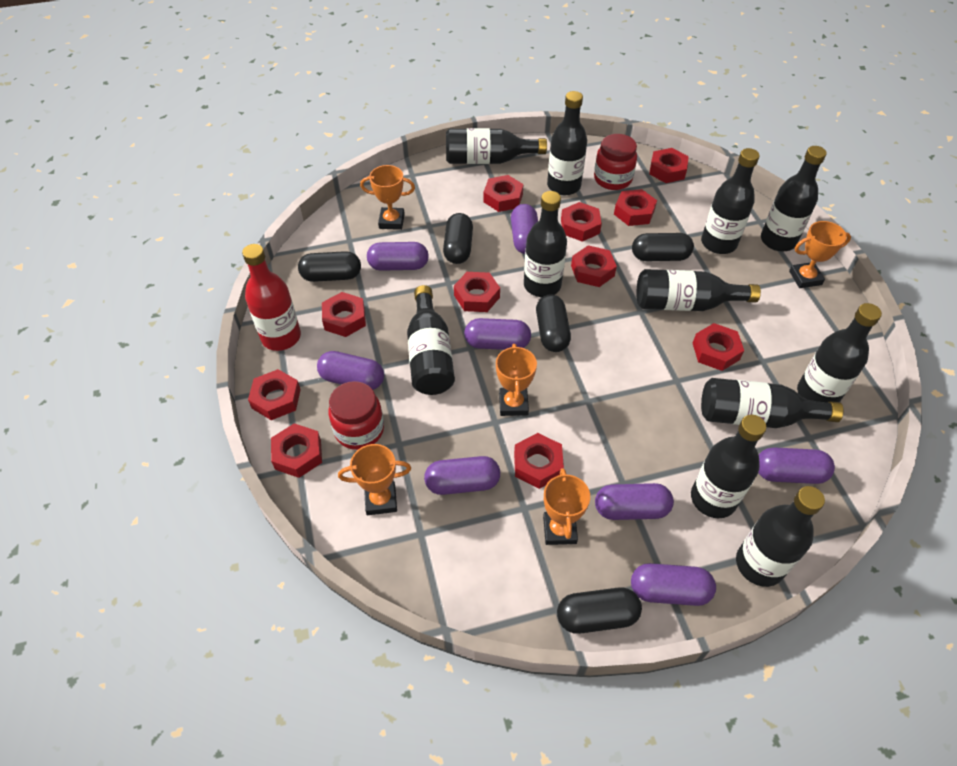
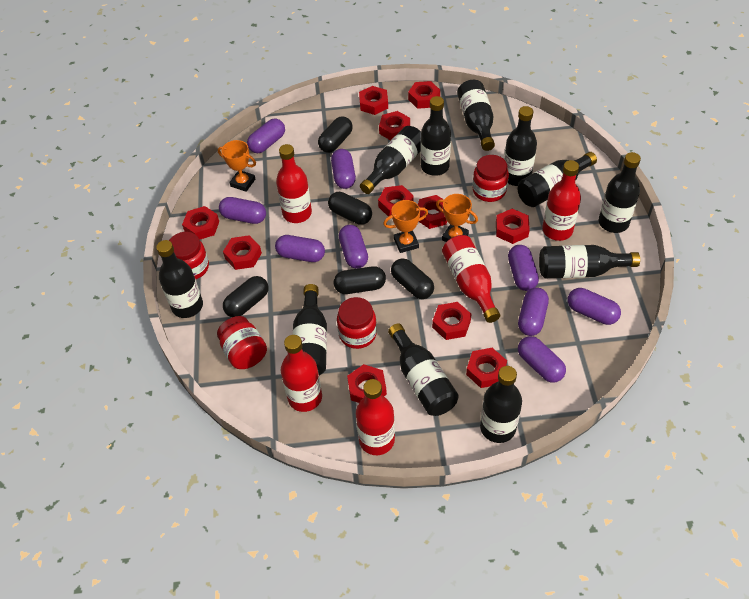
orange trophy: 5 -> 3
purple capsule: 8 -> 9
red bottle: 1 -> 5
red jar: 2 -> 4

